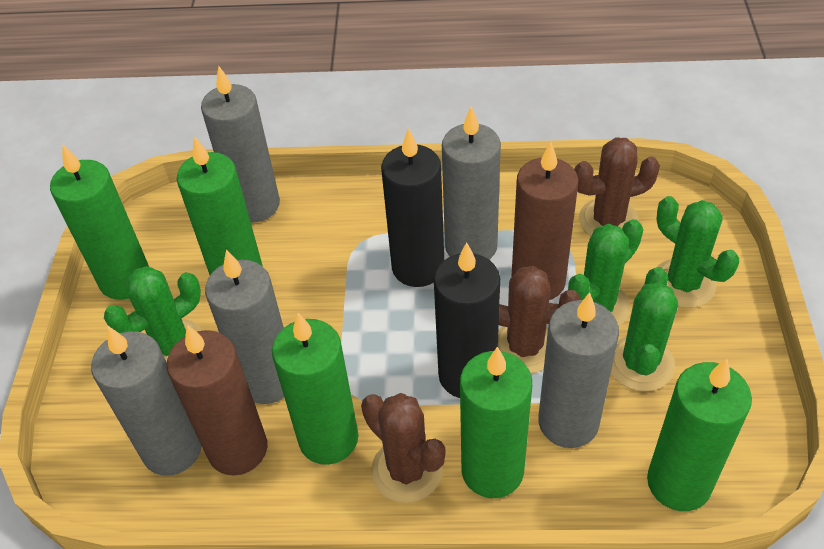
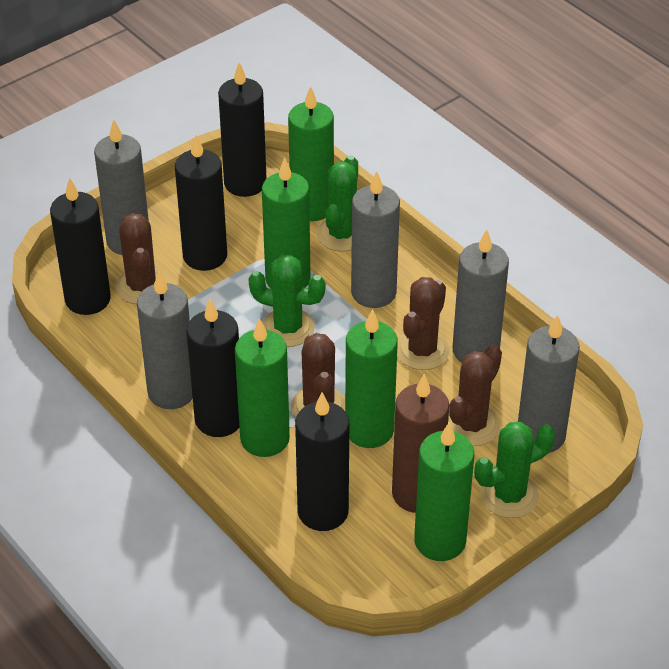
black candle: 2 -> 5
brown cactus: 3 -> 4
brown candle: 2 -> 1
green cactus: 4 -> 3

